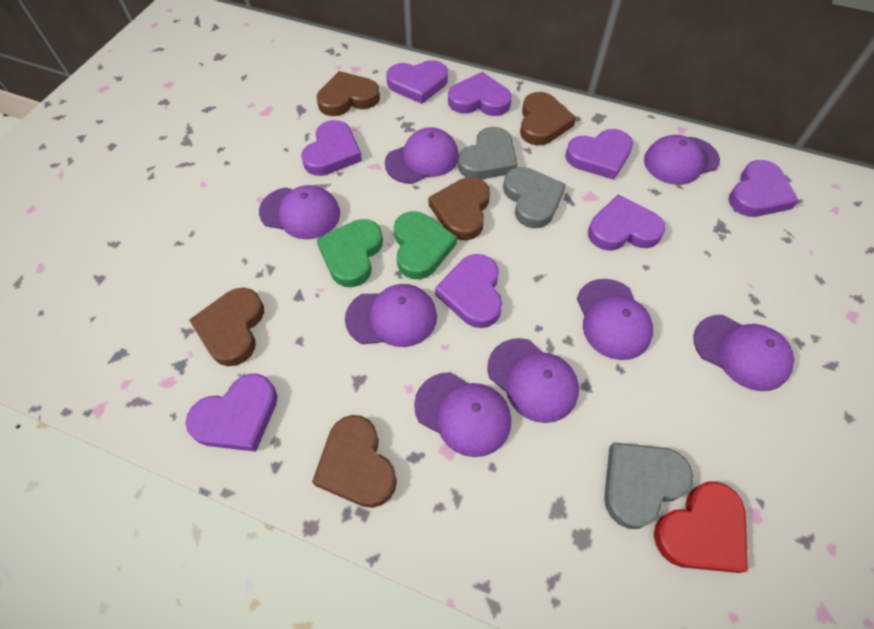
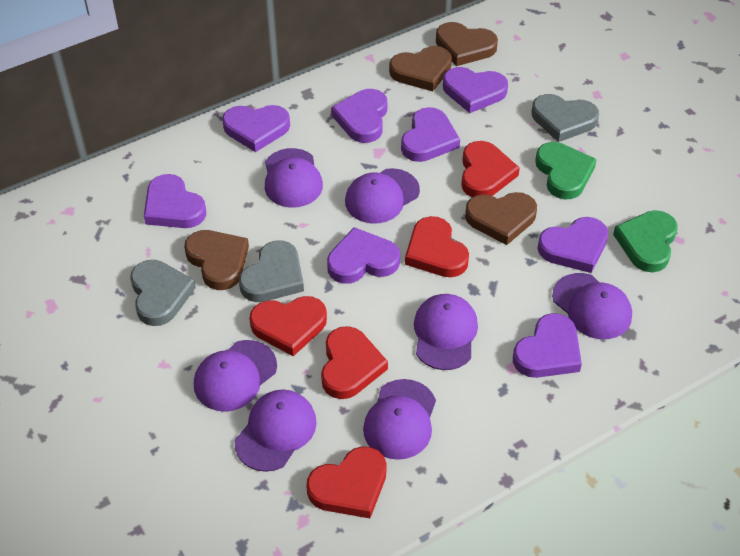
brown heart: 5 -> 4
purple cap: 8 -> 7
red heart: 1 -> 5

